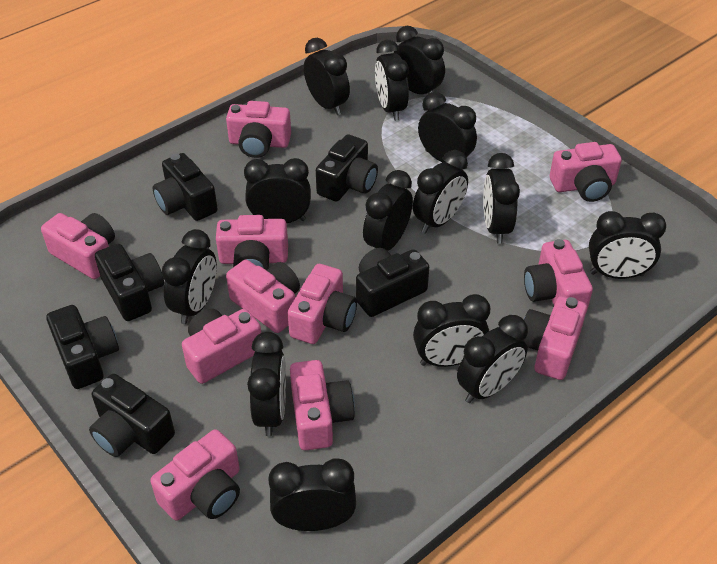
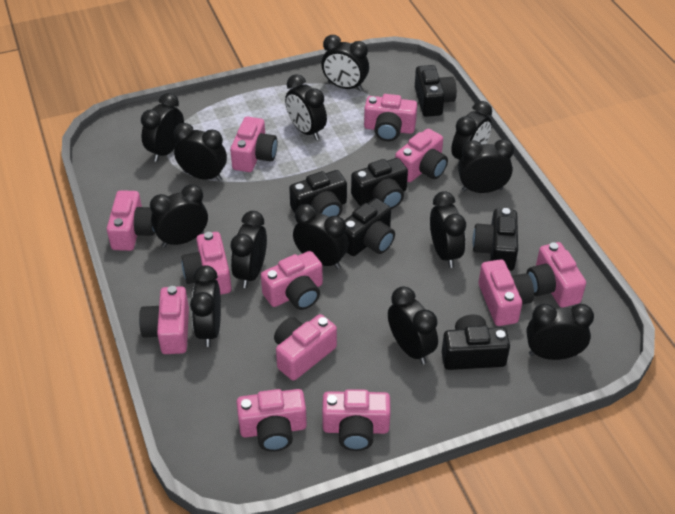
black clock: 14 -> 13
pink camera: 11 -> 12

